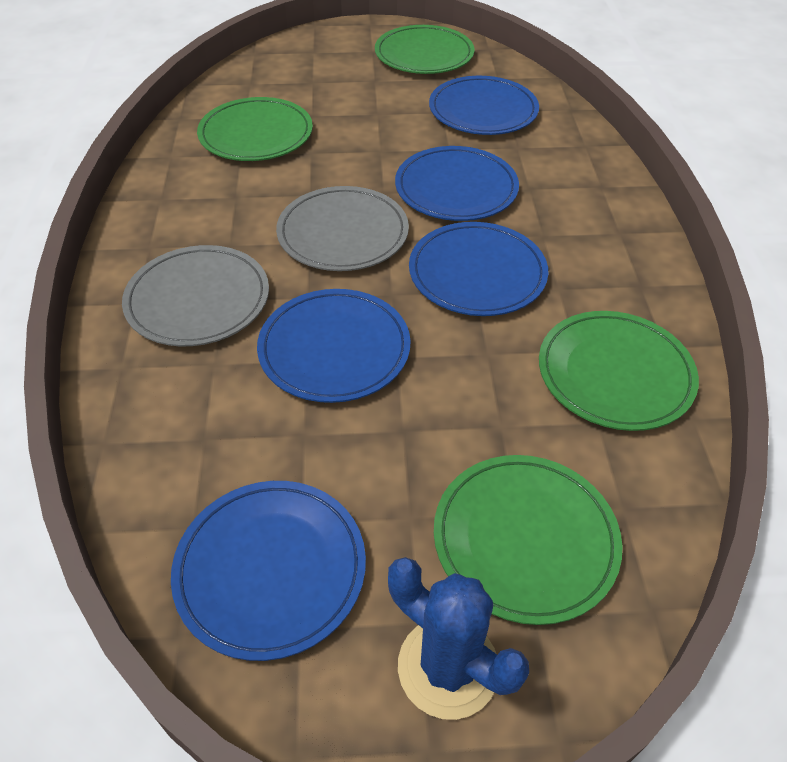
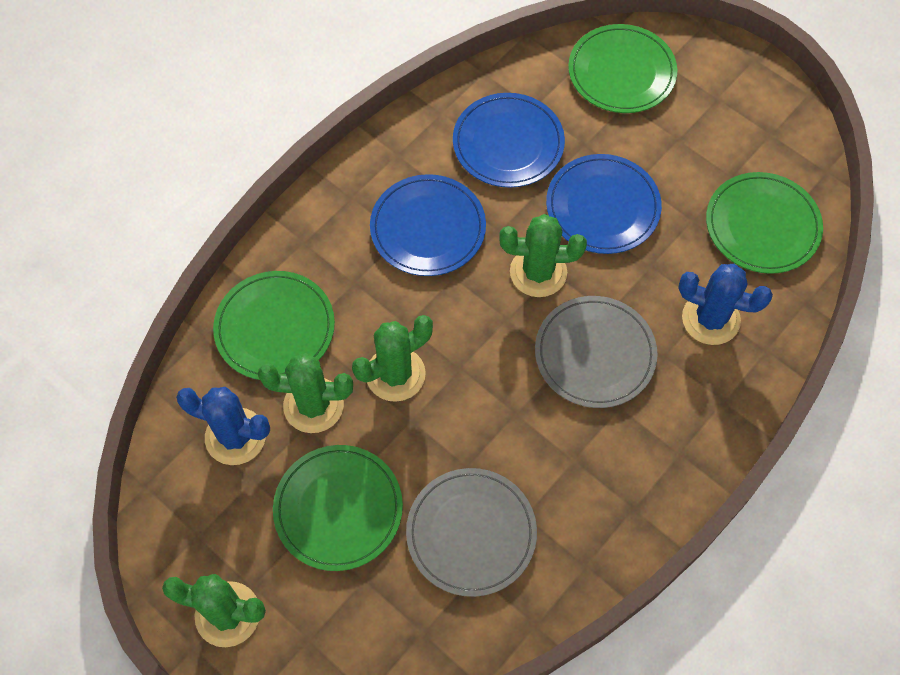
blue cactus: 1 -> 2
blue plate: 5 -> 3
green cactus: 0 -> 4

